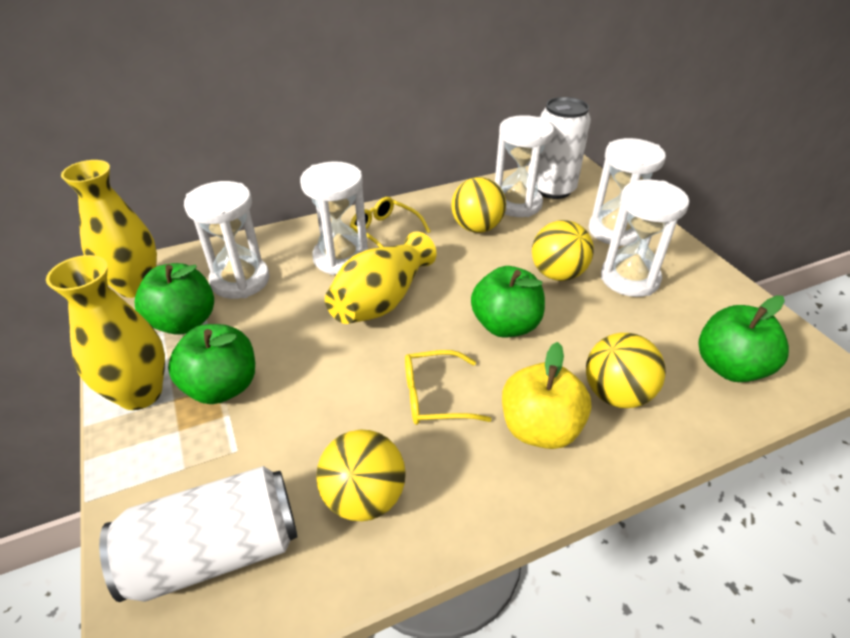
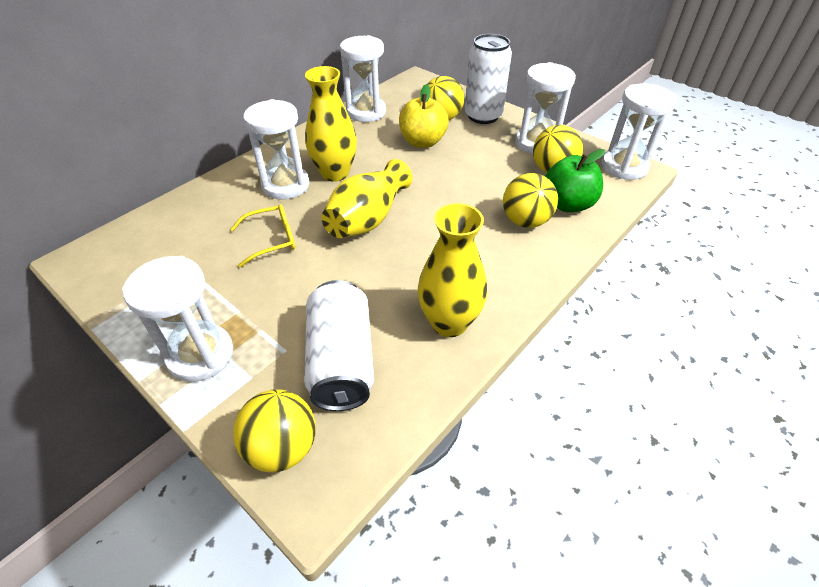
green apple: 4 -> 1
yellow glasses: 2 -> 1

